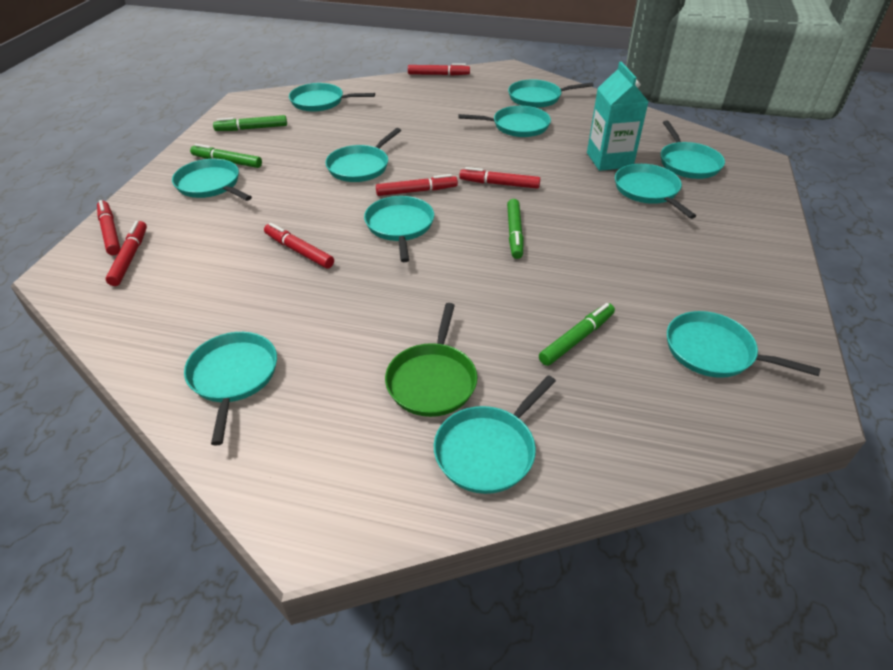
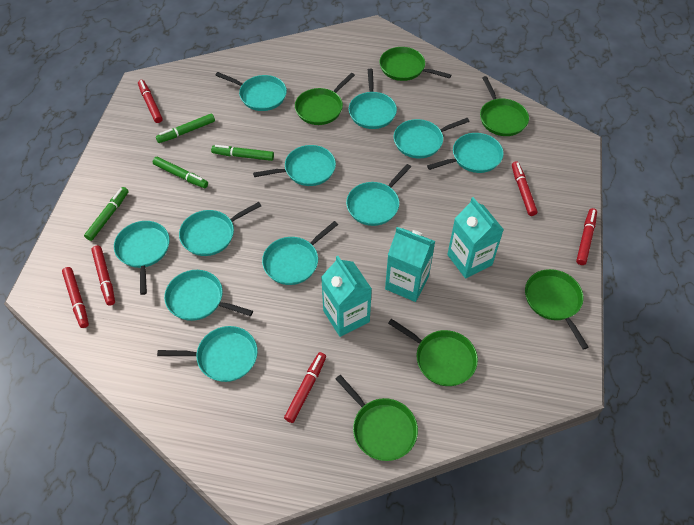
green pan: 1 -> 6
turquoise carton: 1 -> 3

